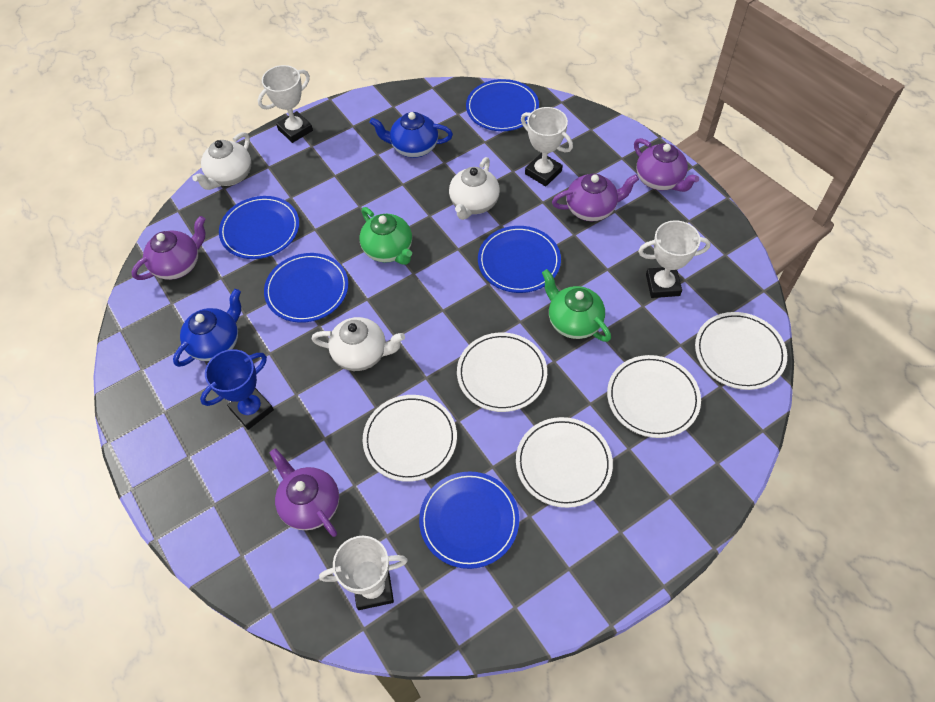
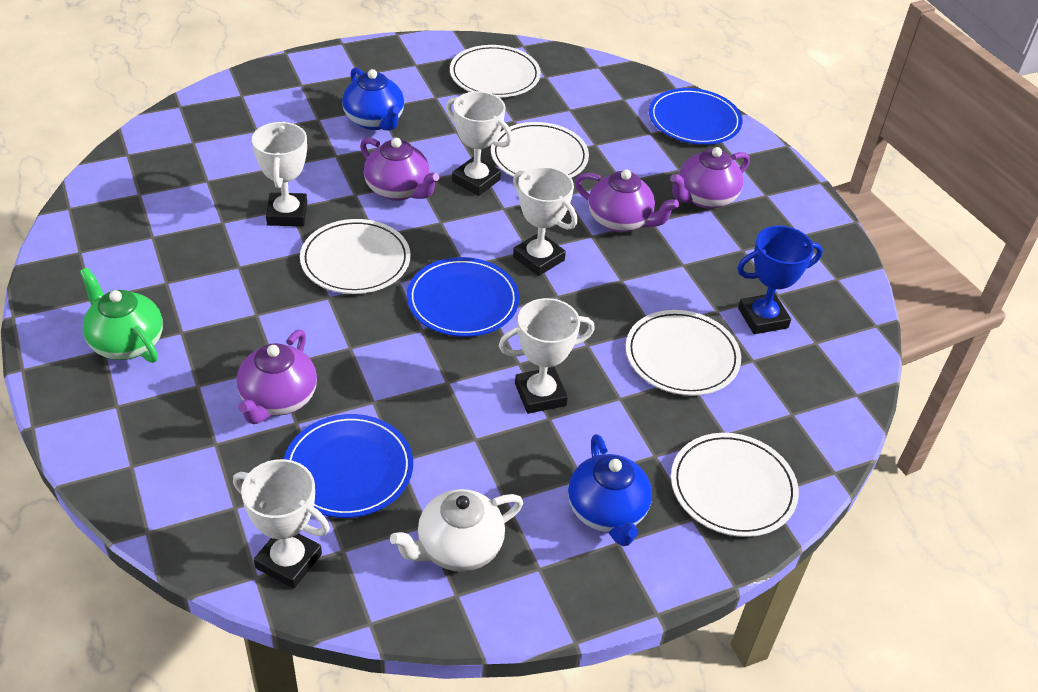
blue plate: 5 -> 3
green teapot: 2 -> 1
white teapot: 3 -> 1
white trophy: 4 -> 5

